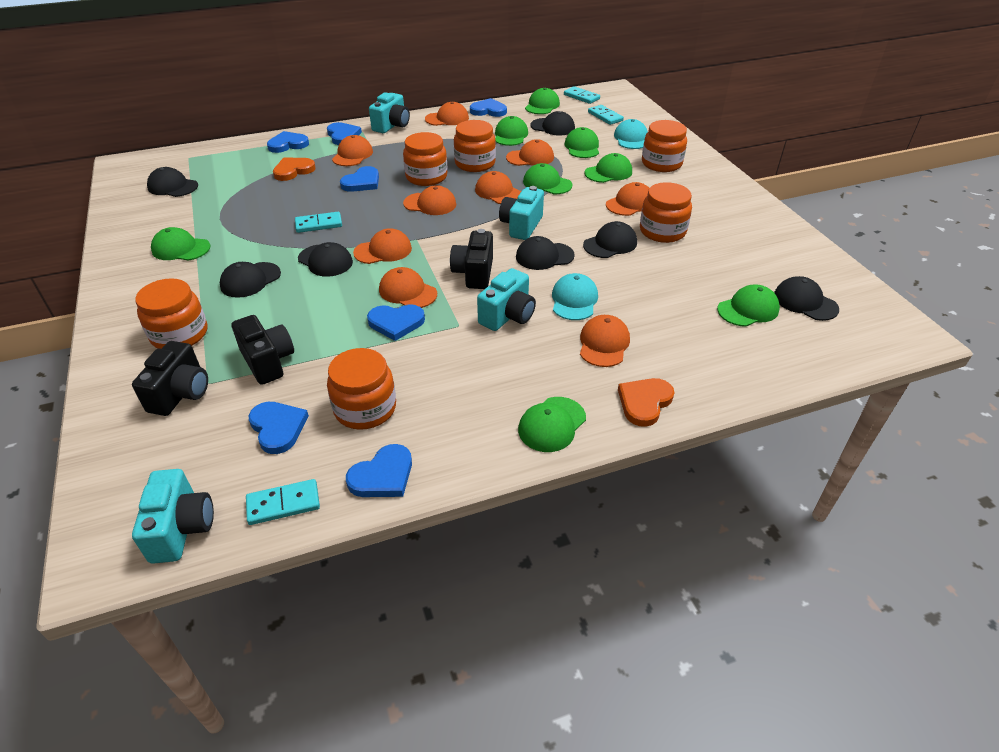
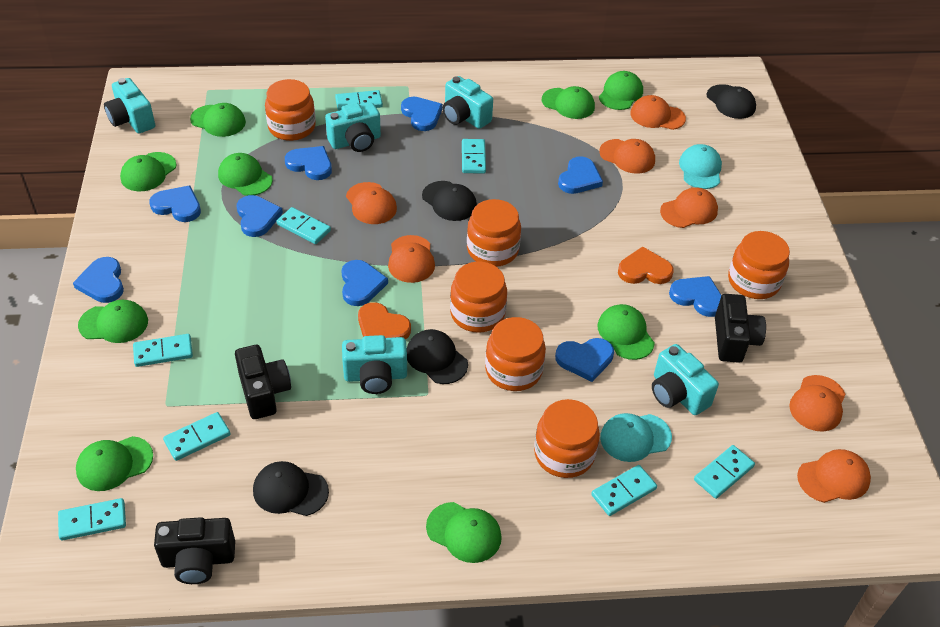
black cap: 7 -> 4
blue heart: 7 -> 9
green cap: 8 -> 9
orange cap: 9 -> 7
turquoise camera: 4 -> 5
turquoise domino: 4 -> 8

